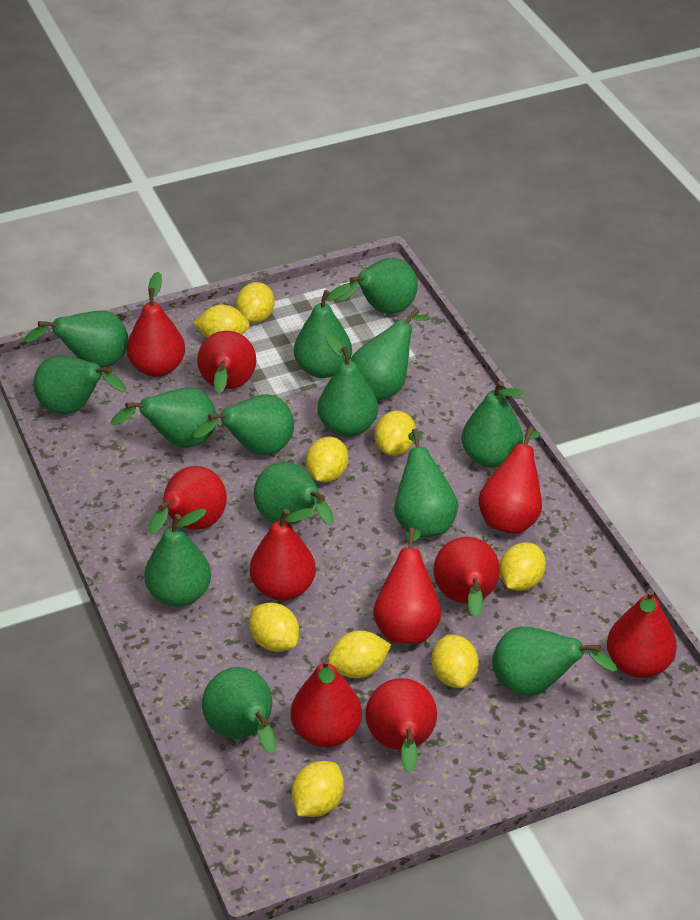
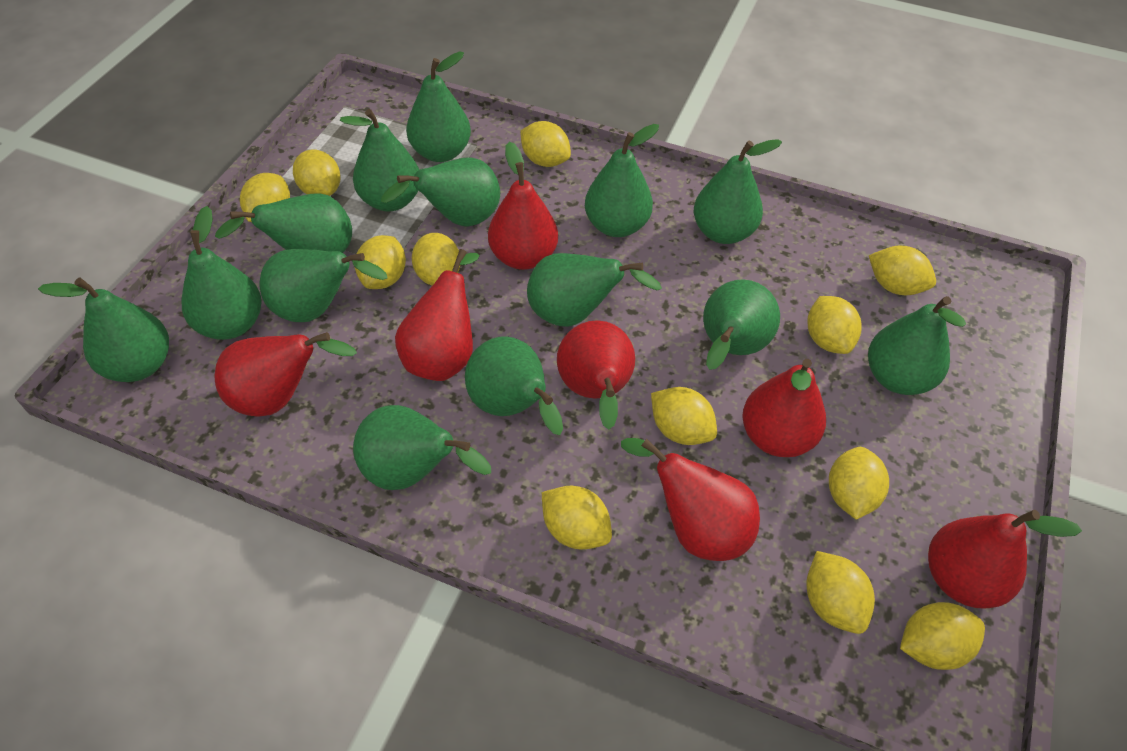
red pear: 10 -> 7
yellow lemon: 9 -> 12

